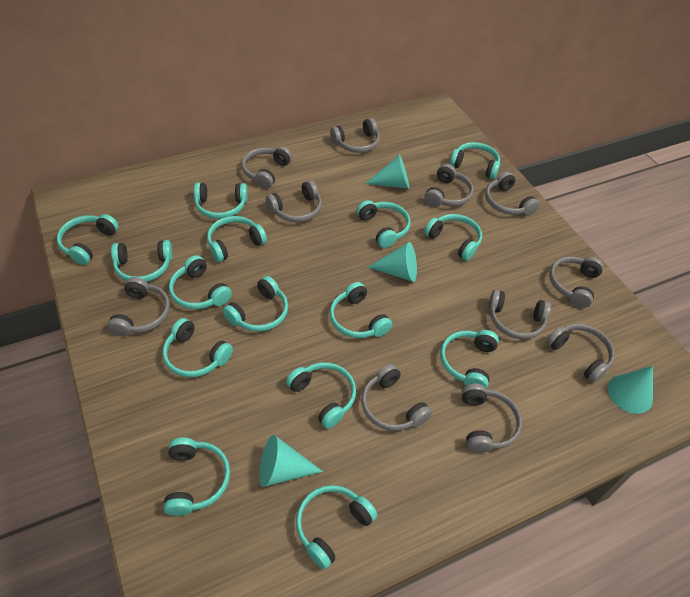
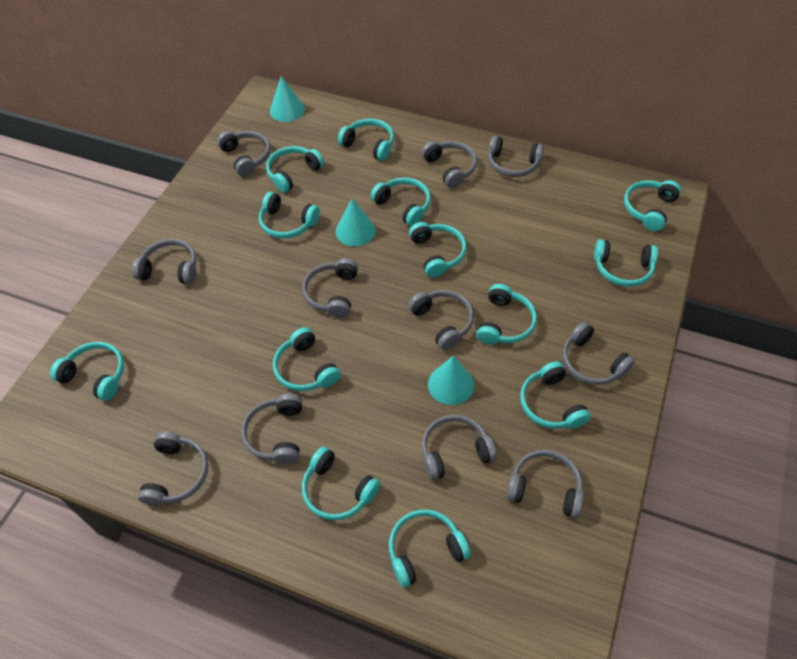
turquoise cone: 4 -> 3
turquoise headphones: 15 -> 13

